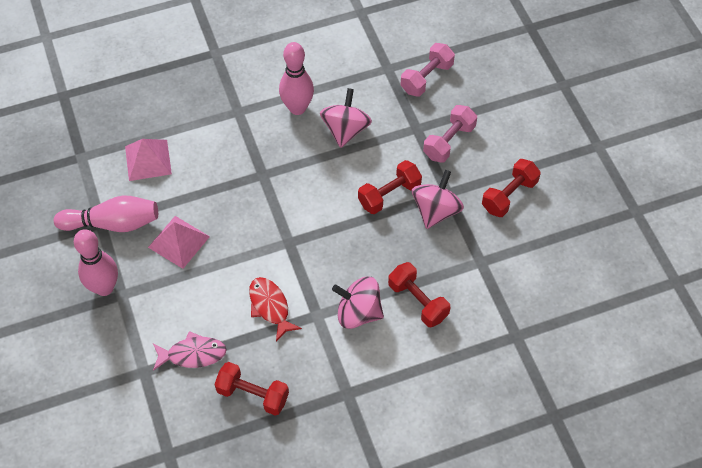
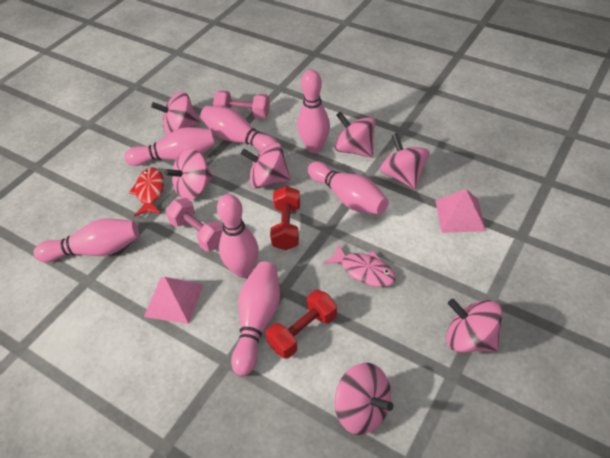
pink bowling pin: 3 -> 7
pink spinning top: 3 -> 7
red dumbbell: 4 -> 2

